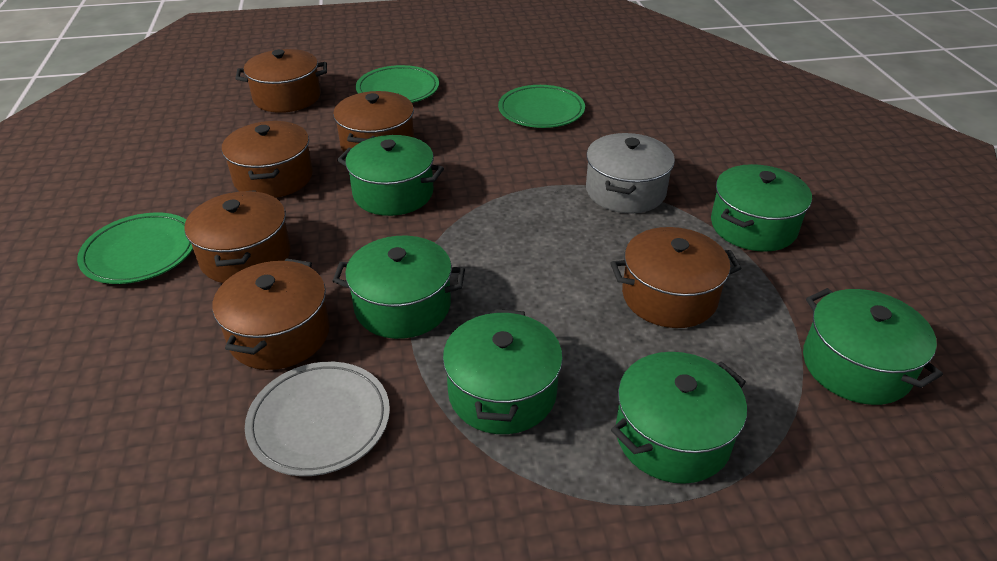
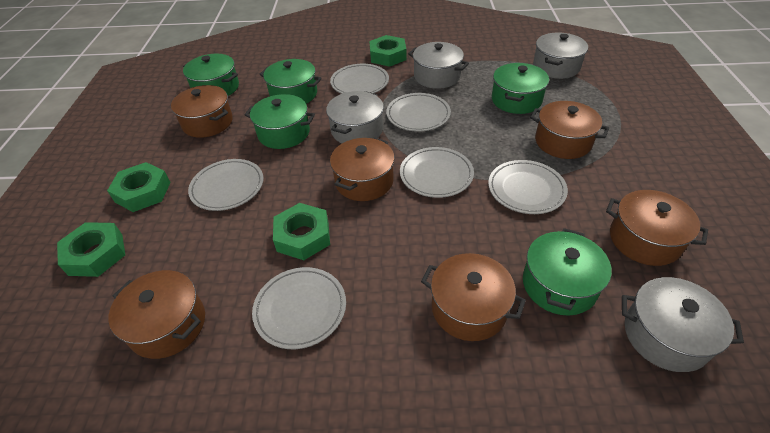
green nut: 0 -> 4
green plate: 3 -> 0
green pot: 6 -> 5
grey plate: 1 -> 6
grey pot: 1 -> 4

